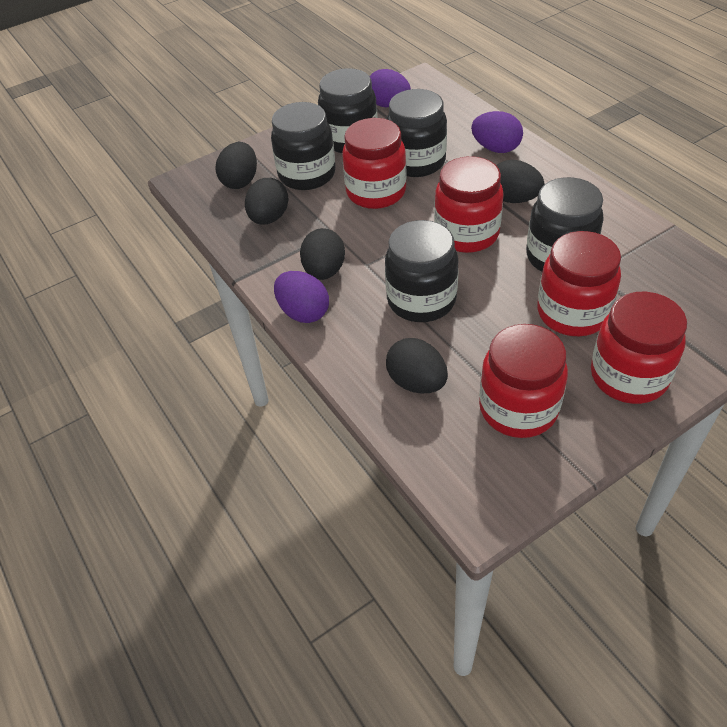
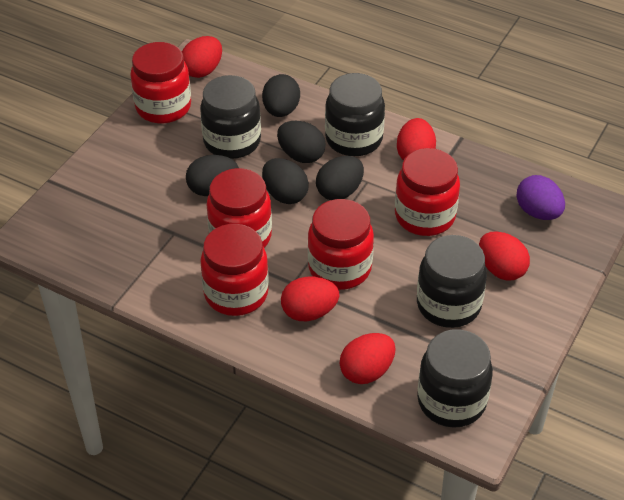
black jar: 5 -> 4
purple egg: 3 -> 1
red egg: 0 -> 5

